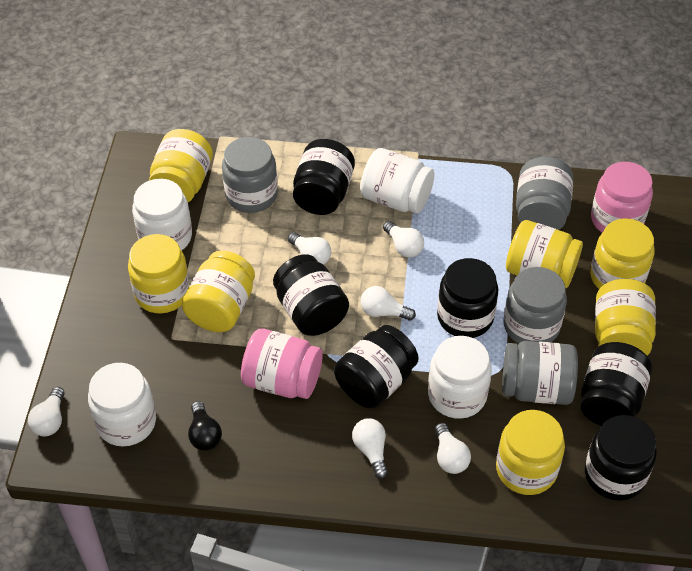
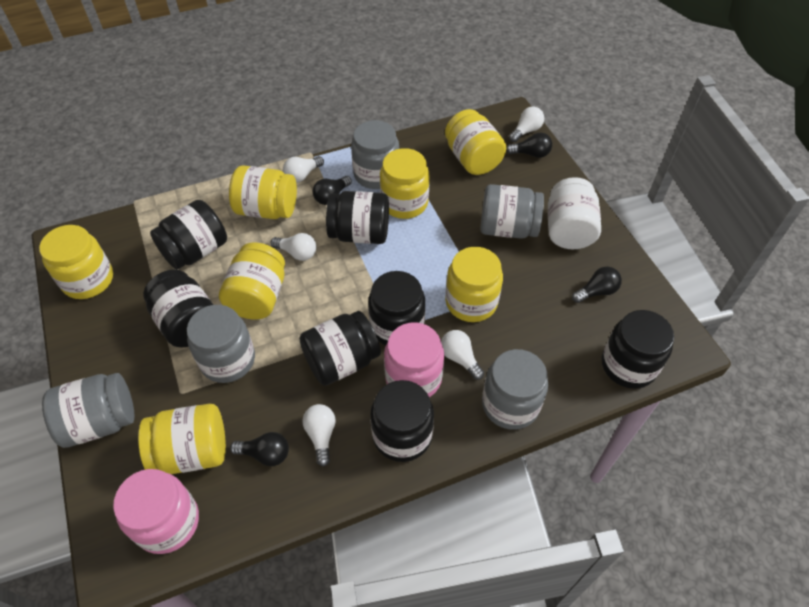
black jar: 6 -> 7
black light bulb: 1 -> 4
grey jar: 4 -> 5
white jar: 4 -> 1
white light bulb: 6 -> 5

